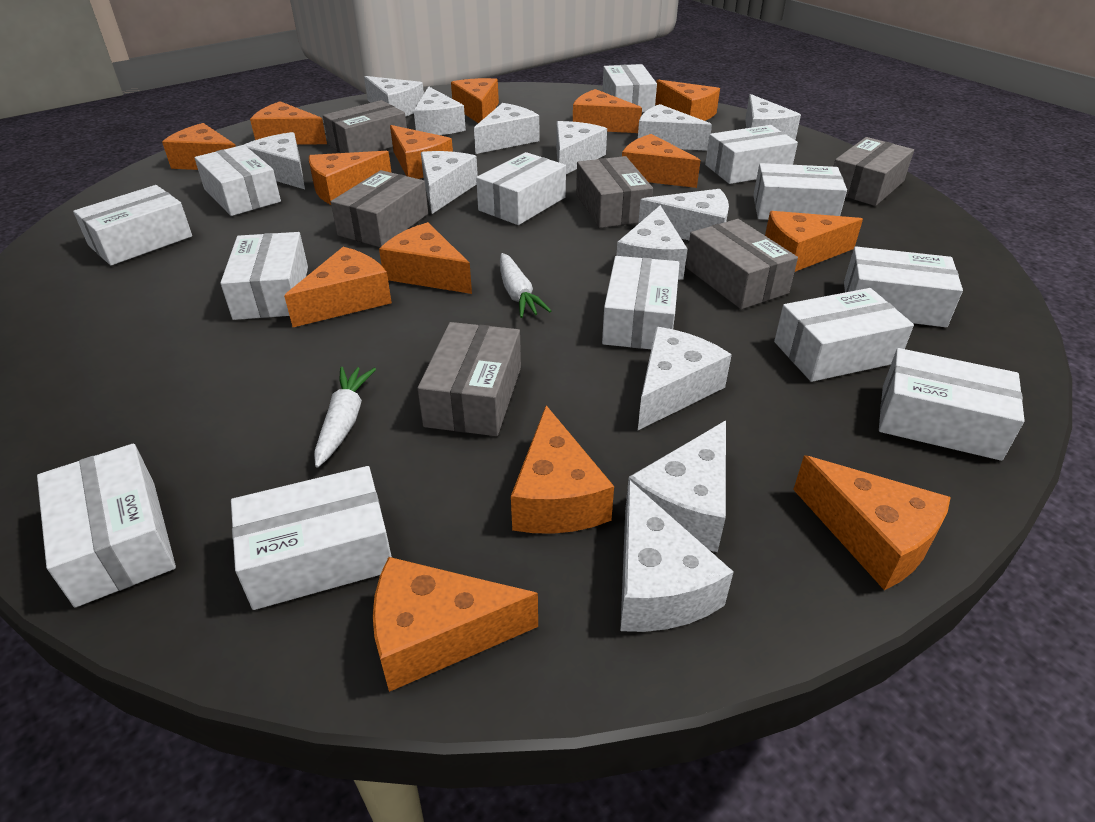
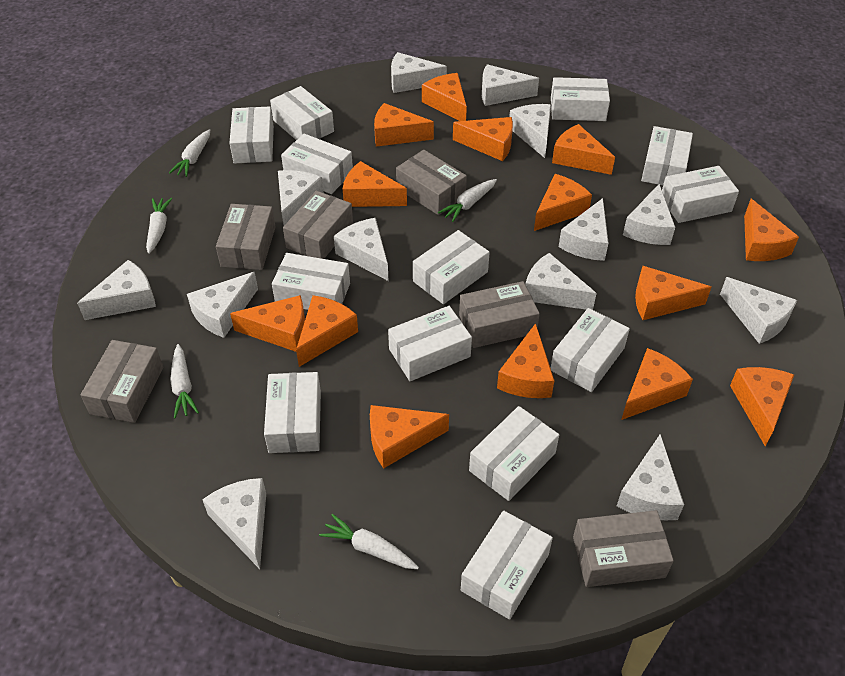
white carrot: 2 -> 5

